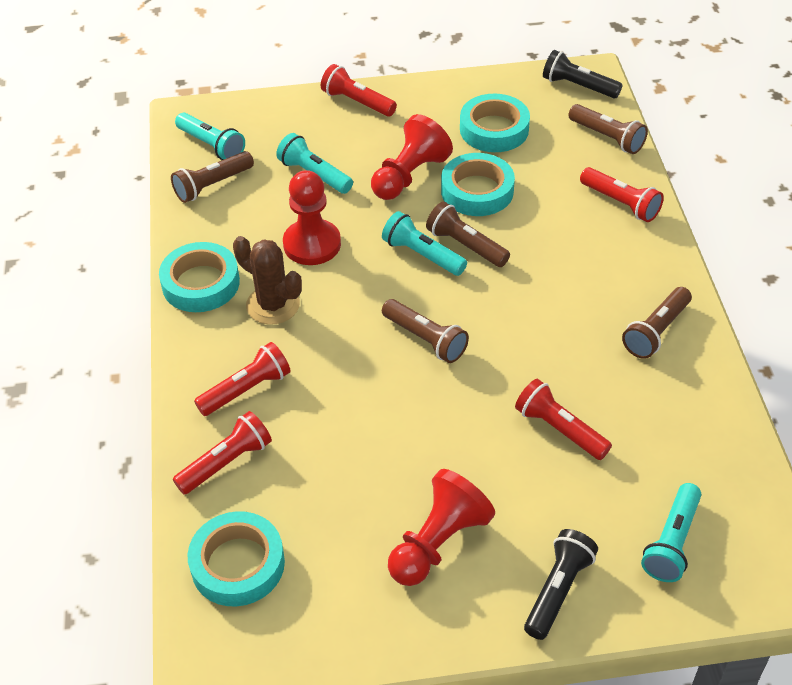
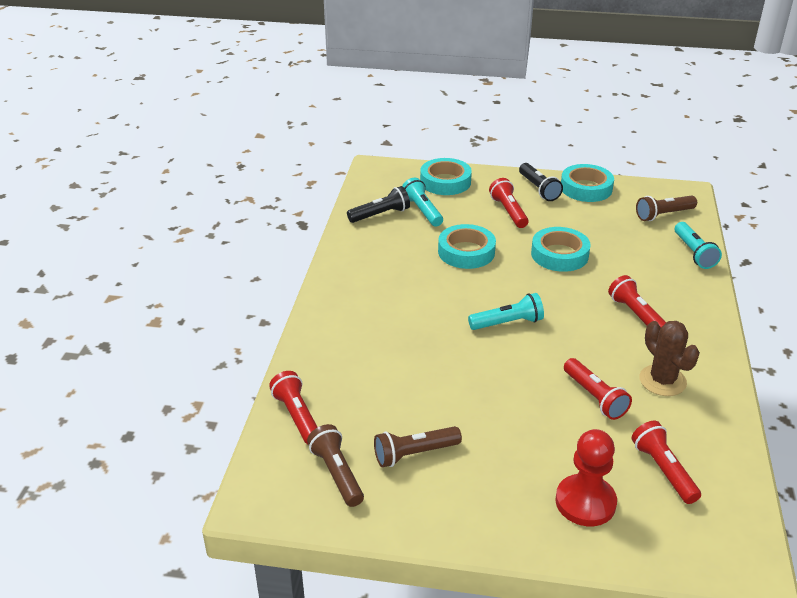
brown flashlight: 5 -> 3
red pawn: 3 -> 1
turquoise flashlight: 4 -> 3

